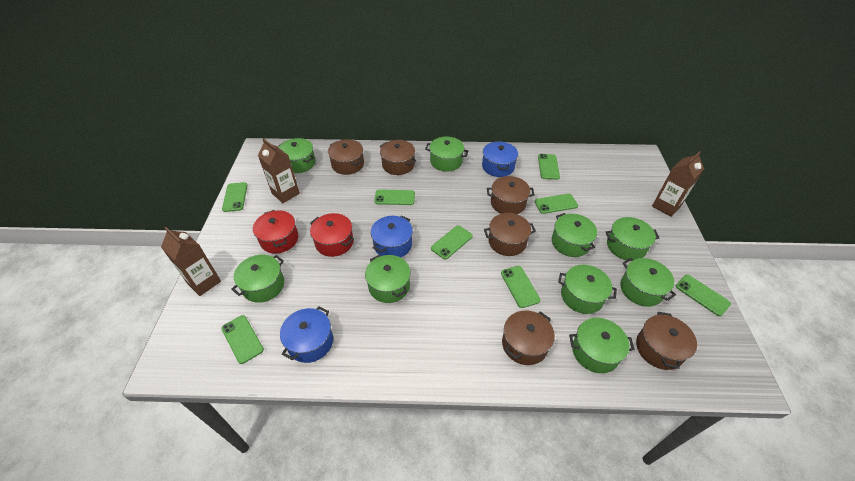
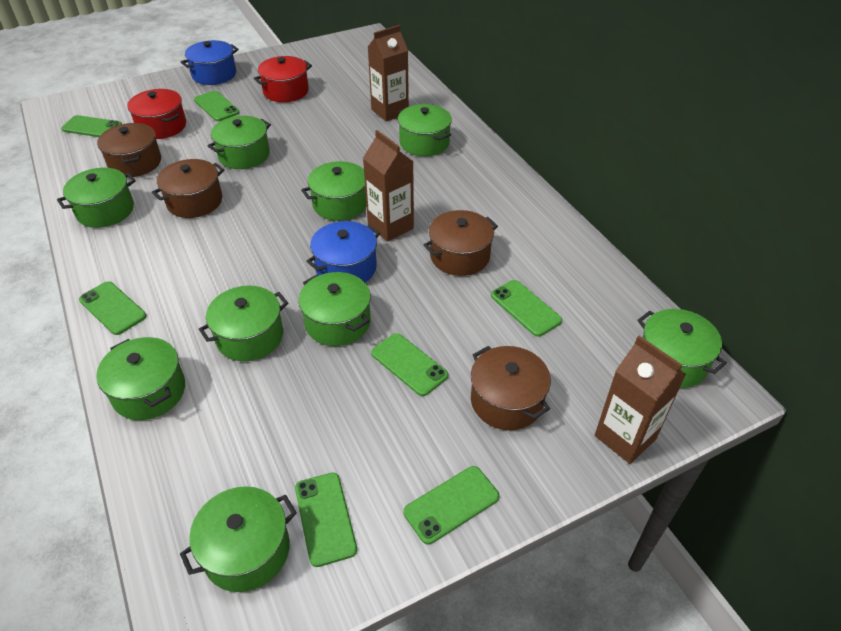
blue pot: 3 -> 2
brown pot: 6 -> 4
green phone: 8 -> 7

